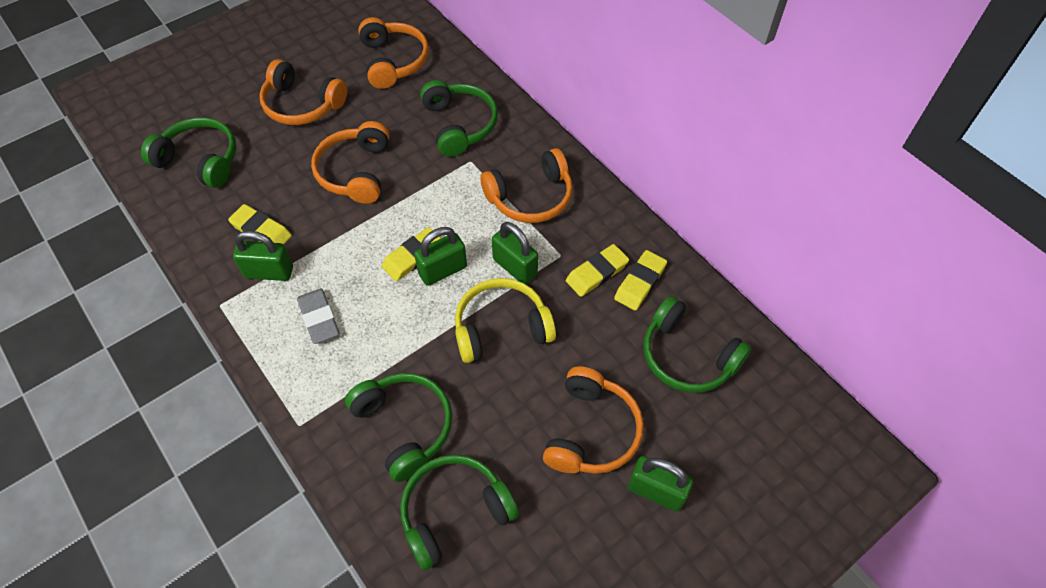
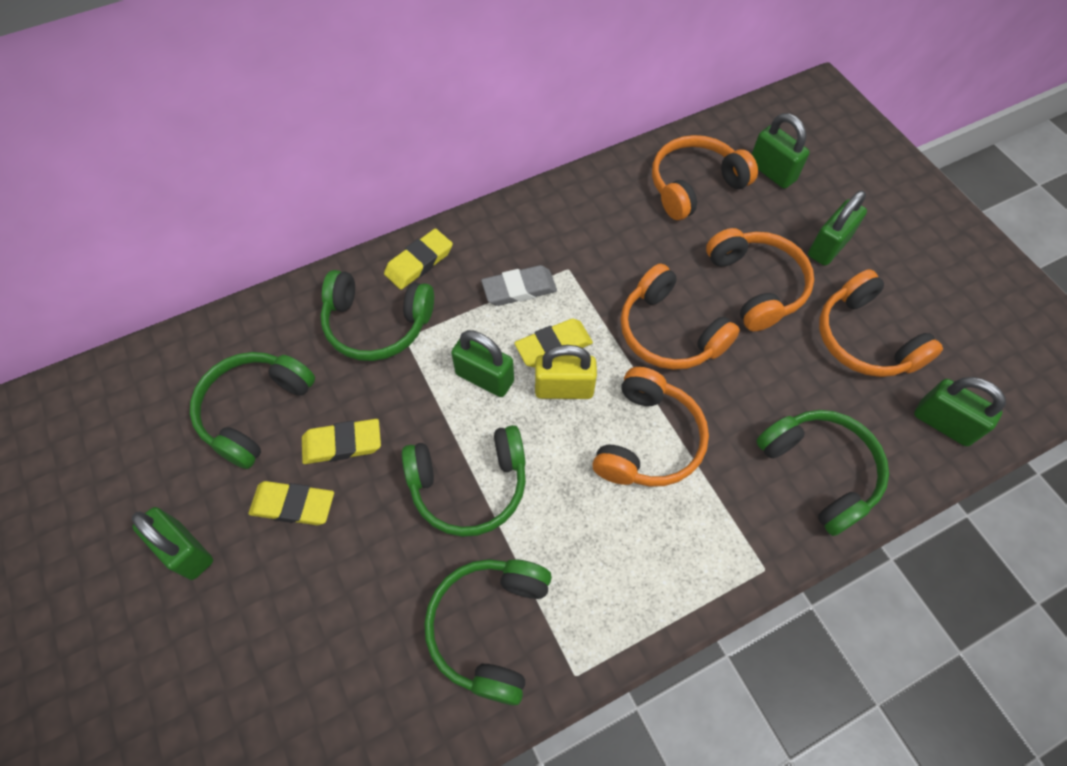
green padlock: 4 -> 5
yellow headphones: 1 -> 0
yellow padlock: 0 -> 1

